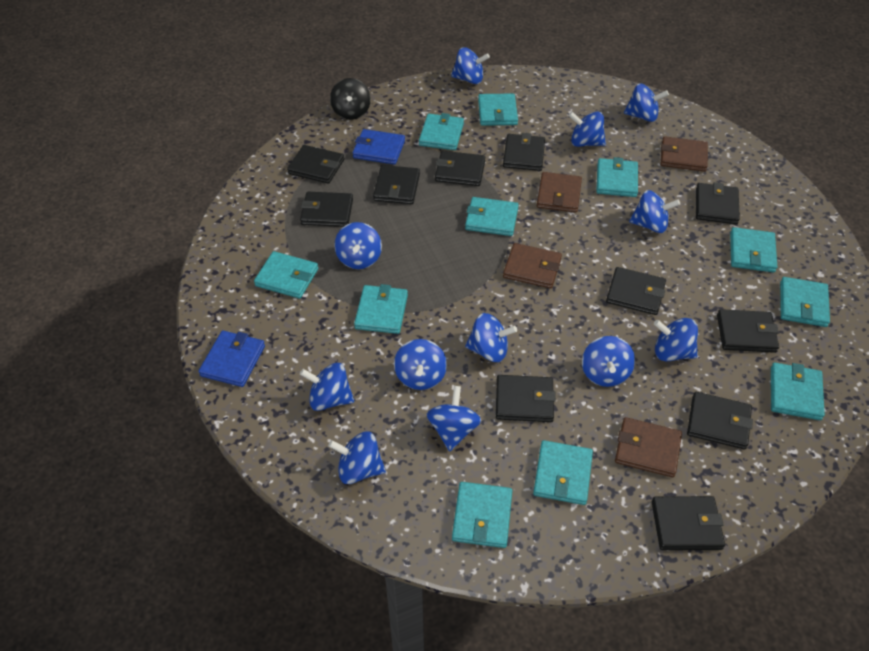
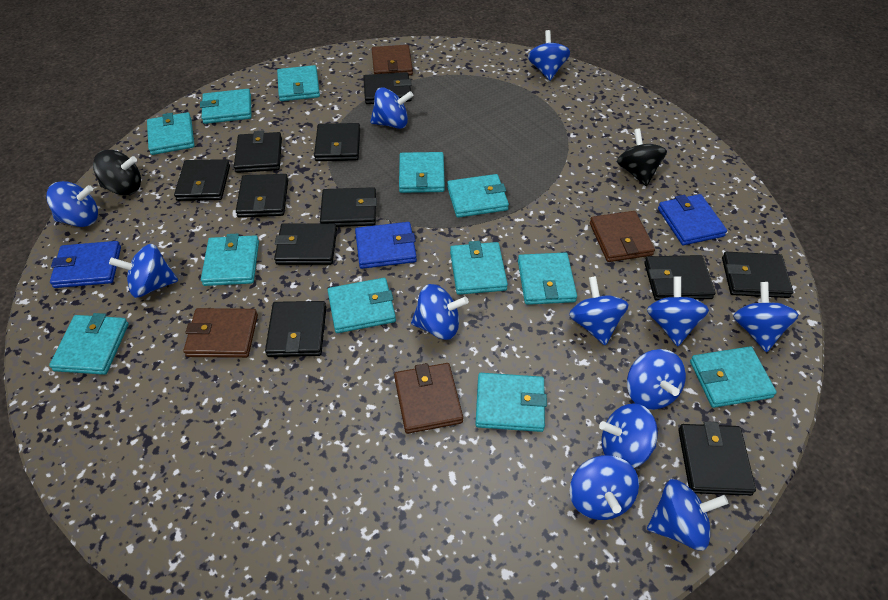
black spinning top: 1 -> 2
blue wallet: 2 -> 3
turquoise wallet: 11 -> 12

